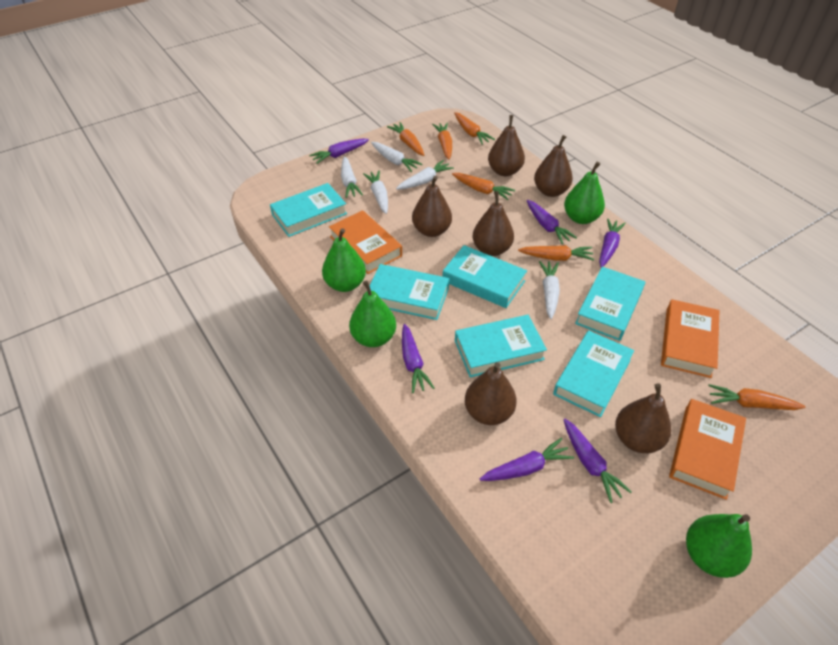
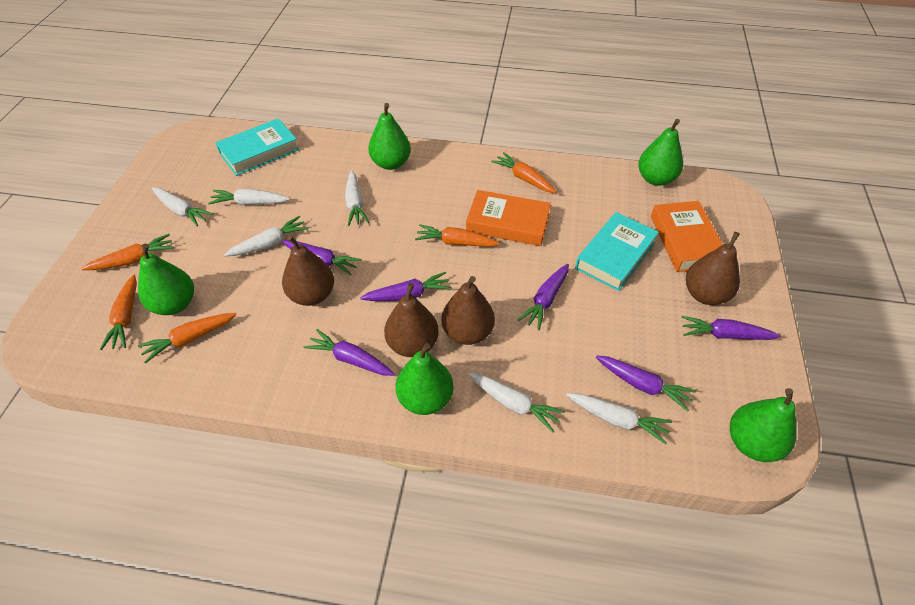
brown pear: 6 -> 4
green pear: 4 -> 5
orange book: 3 -> 2
orange carrot: 6 -> 5
turquoise book: 6 -> 2
white carrot: 5 -> 6

